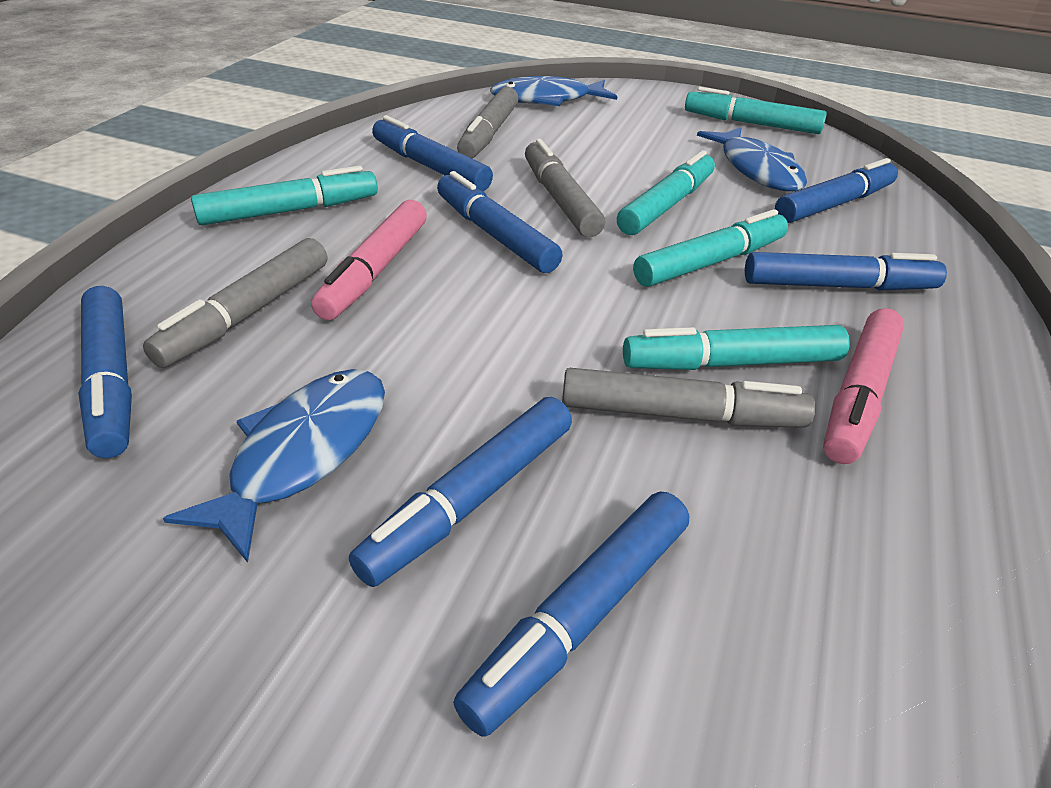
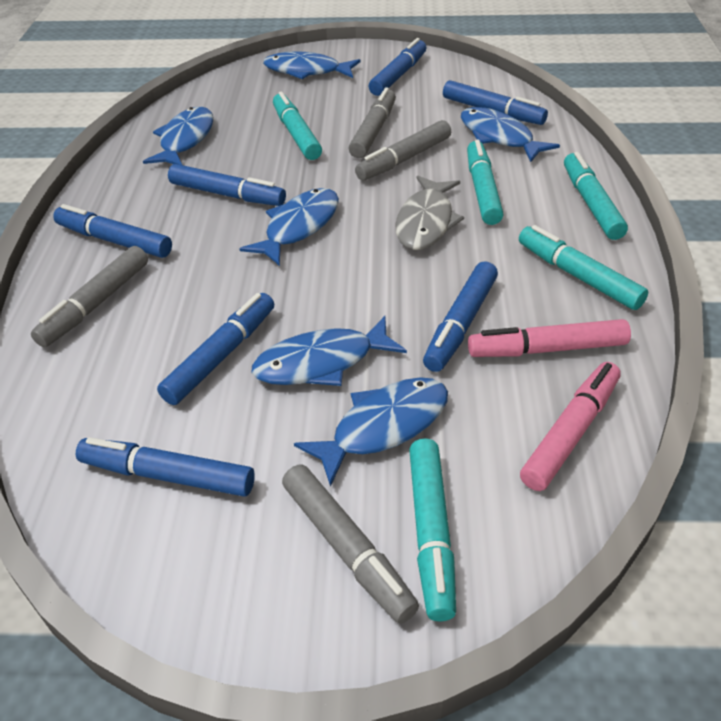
blue fish: 3 -> 6
grey fish: 0 -> 1

